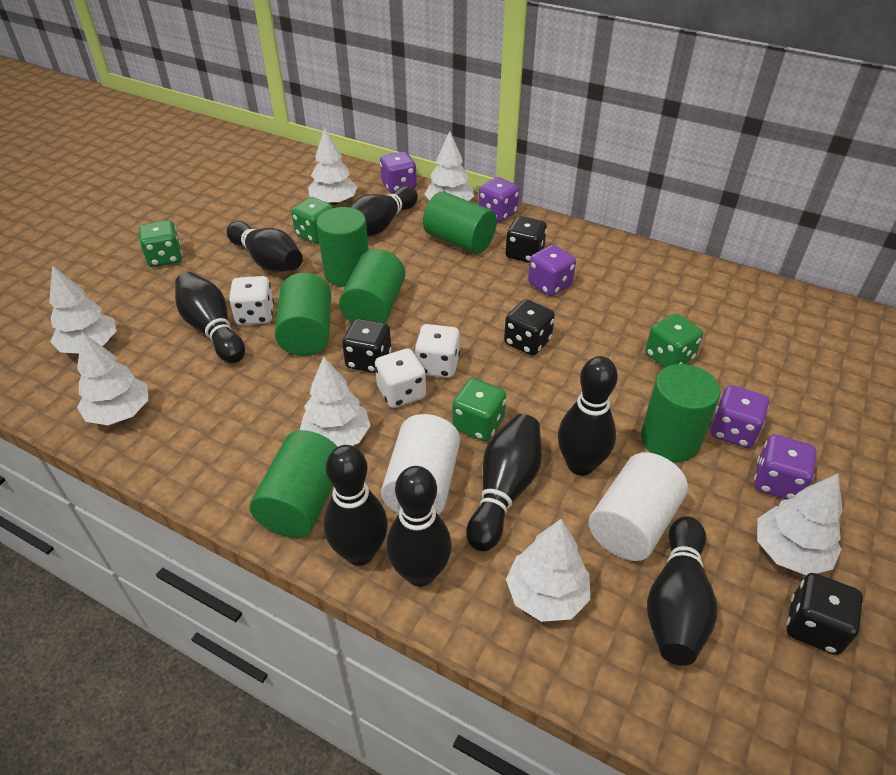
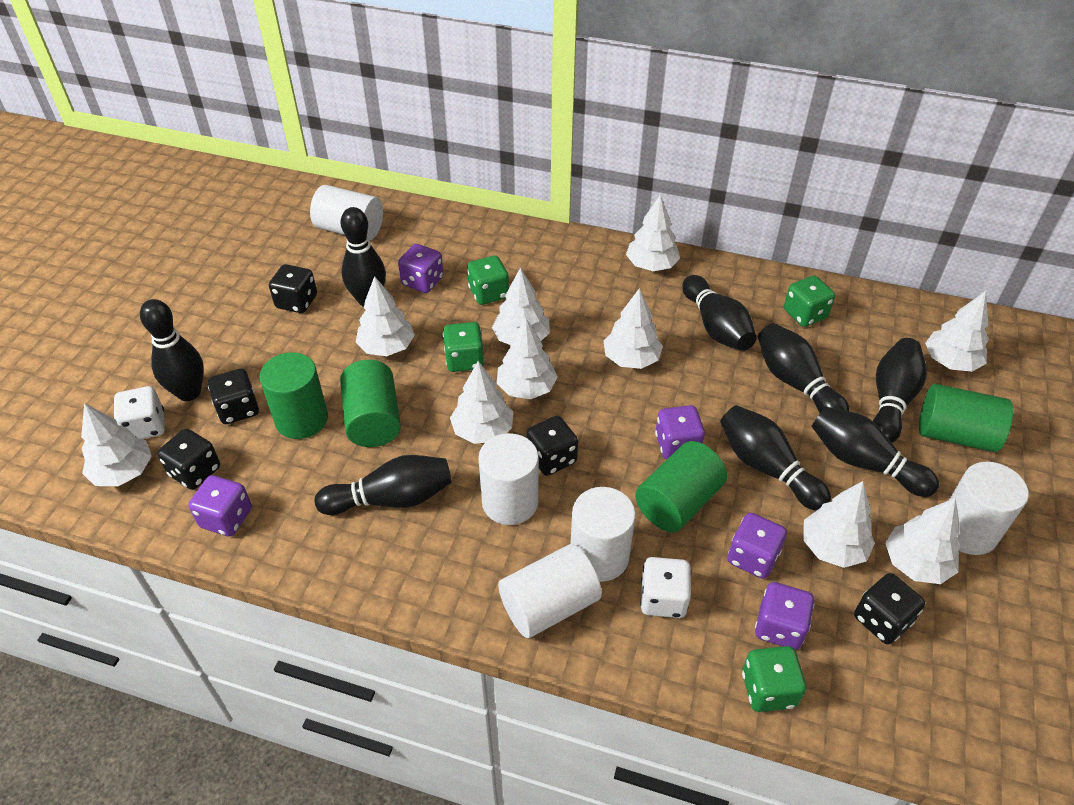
black dice: 4 -> 5
green cylinder: 6 -> 4
white cylinder: 2 -> 5
white dice: 3 -> 2
white tree: 7 -> 10

